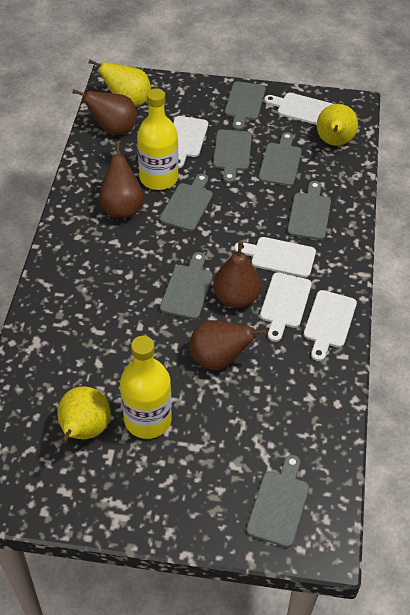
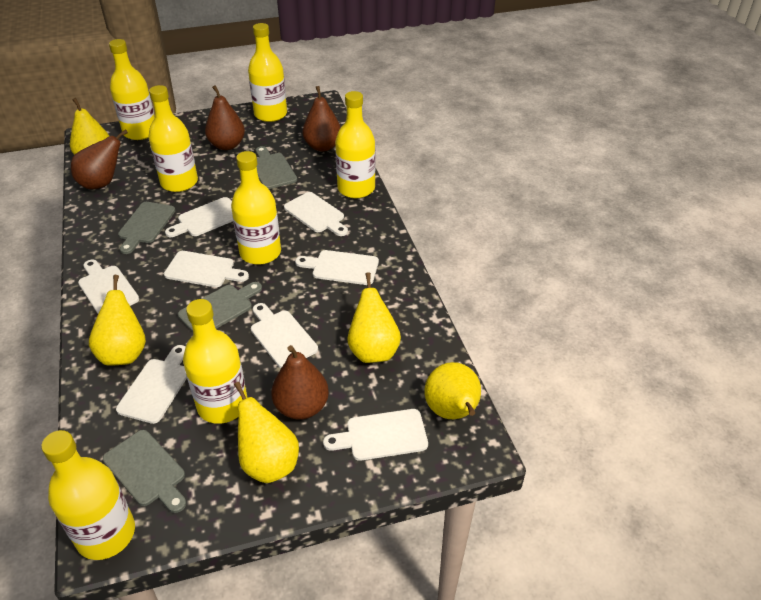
grey cutting board: 7 -> 4
white cutting board: 5 -> 8
yellow bottle: 2 -> 7
yellow pear: 3 -> 5

